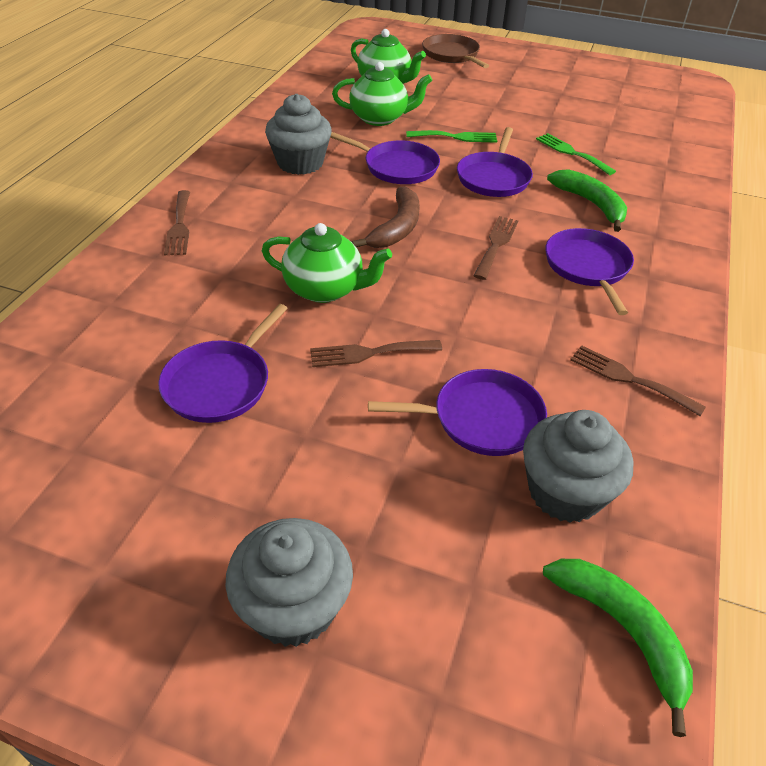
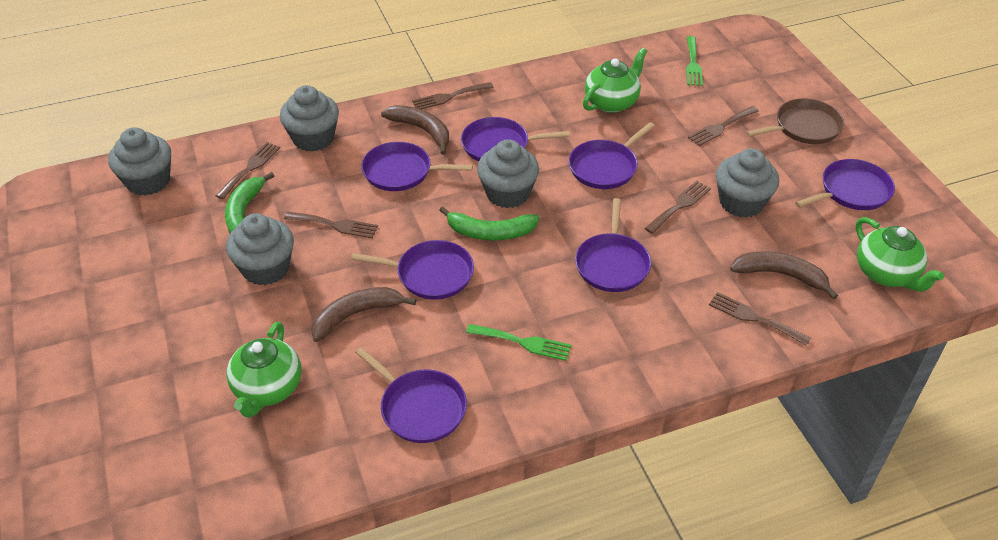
brown banana: 1 -> 3
brown fork: 4 -> 6
grey cupcake: 3 -> 5
purple pan: 5 -> 7

